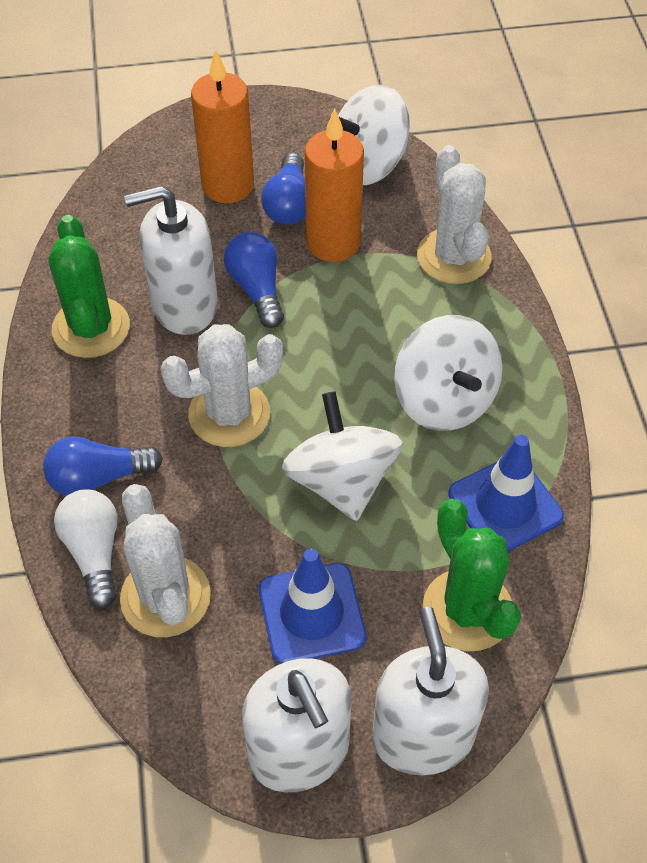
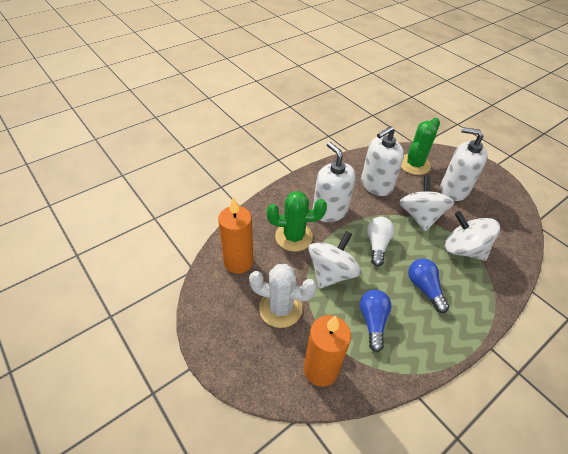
blue light bulb: 3 -> 2
blue traffic cone: 2 -> 0
white cactus: 3 -> 1

